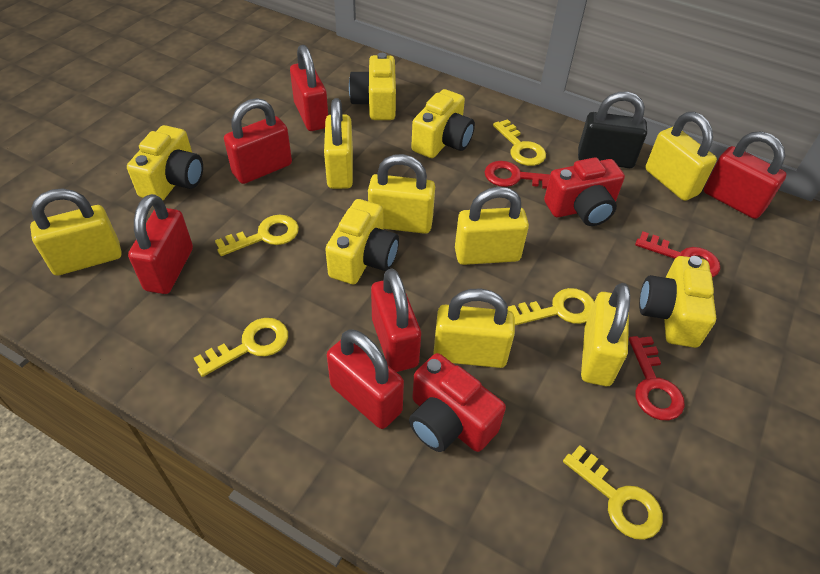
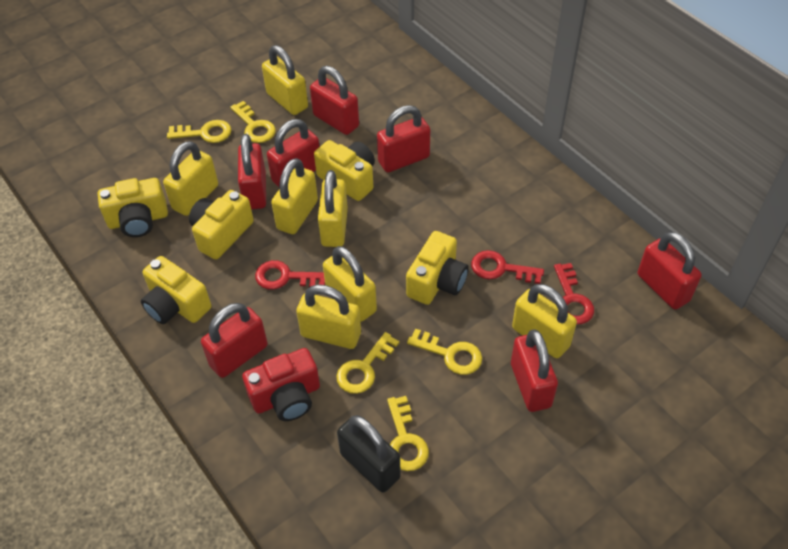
red camera: 2 -> 1
red padlock: 6 -> 7

